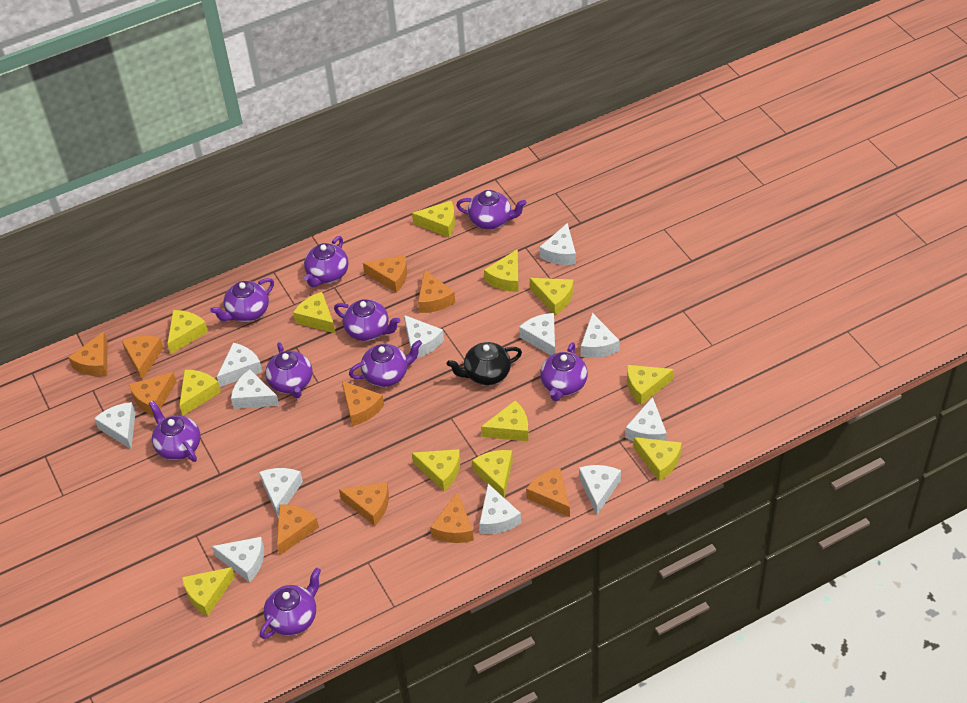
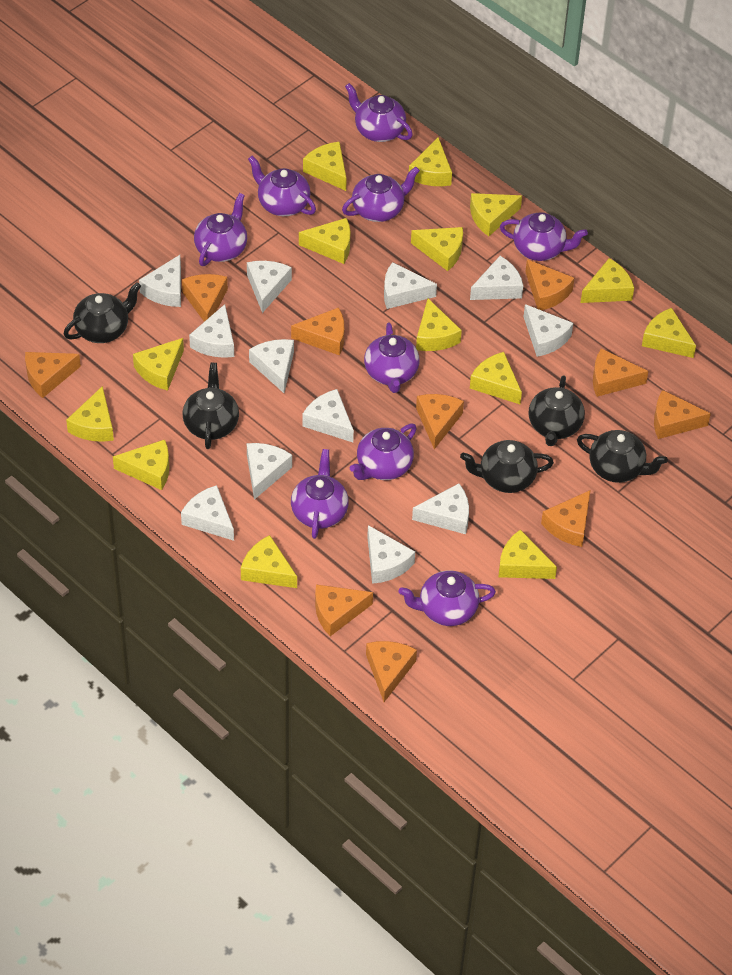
black teapot: 1 -> 5
yellow cheese: 12 -> 14

